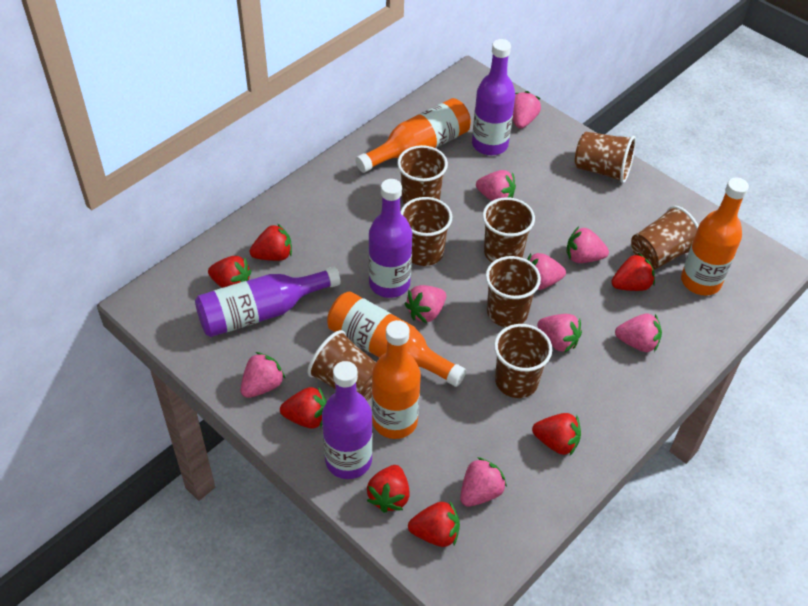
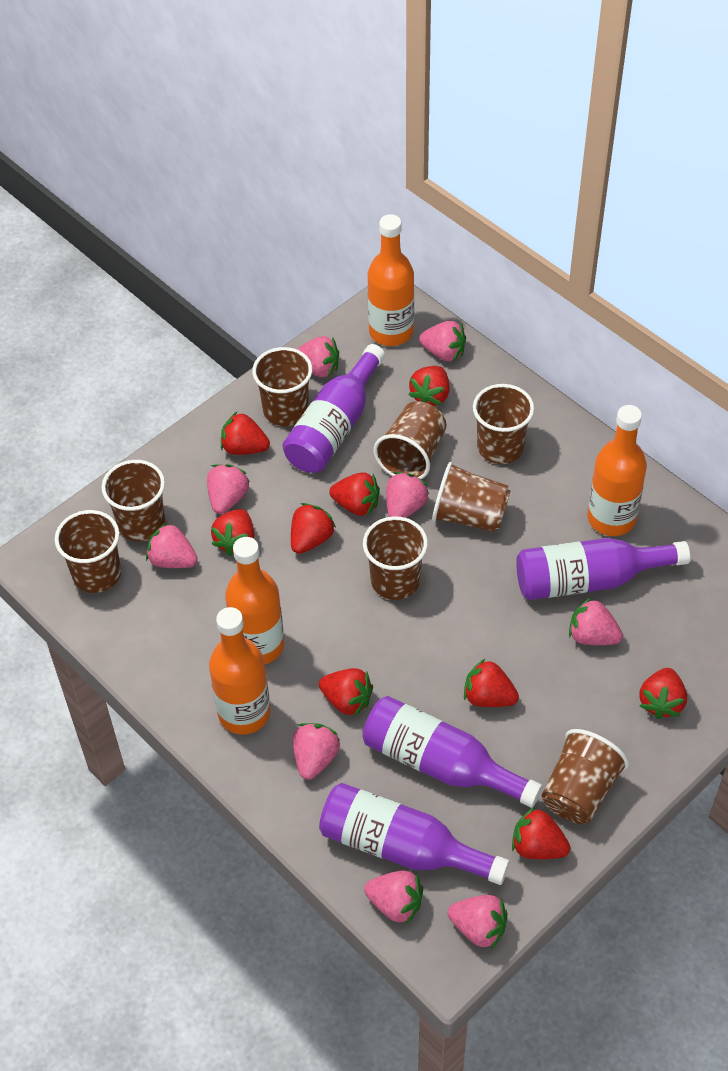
red strawberry: 7 -> 9

